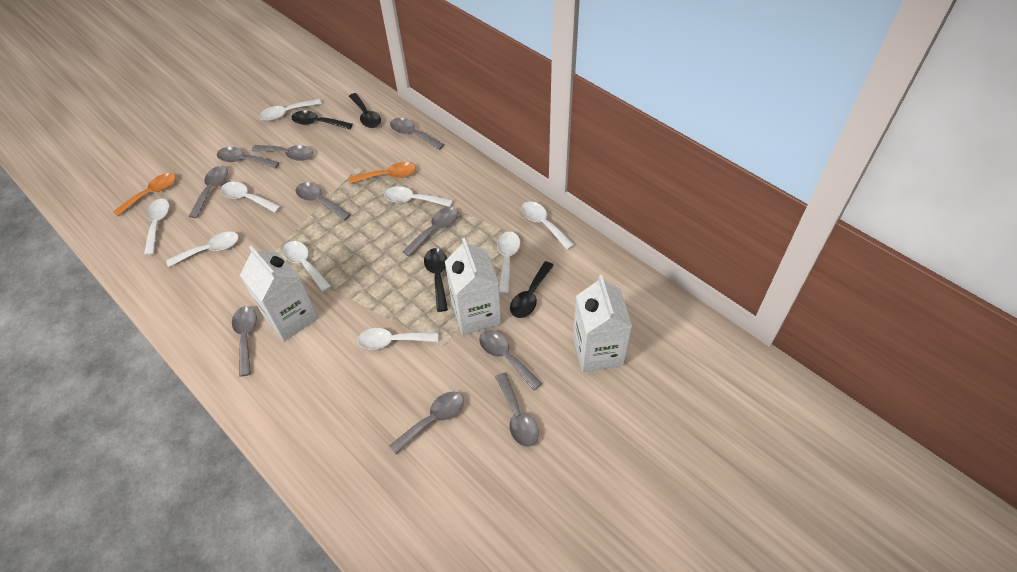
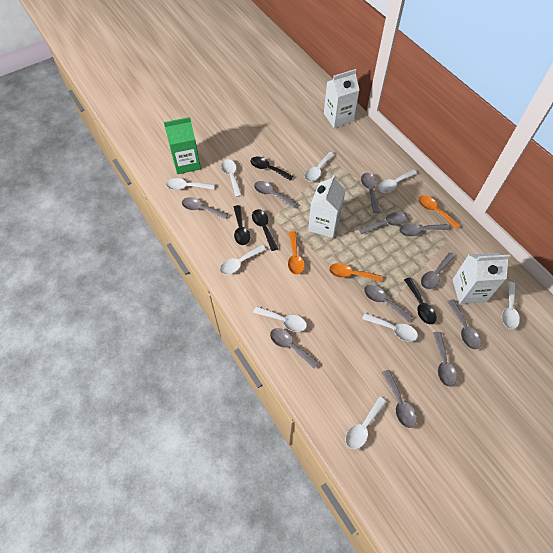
green carton: 0 -> 1
grey spoon: 10 -> 11
orange spoon: 2 -> 3

